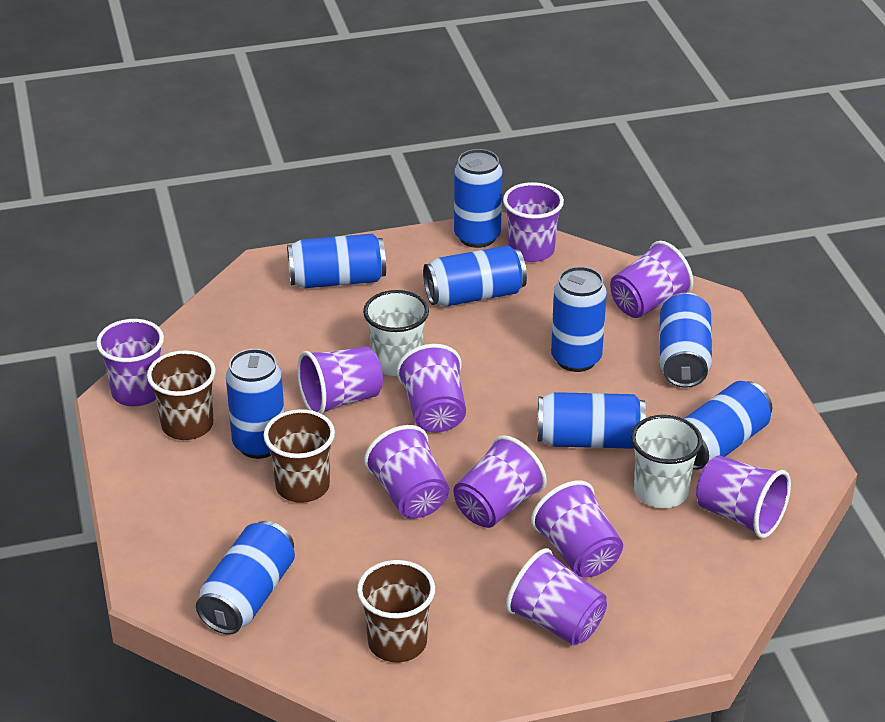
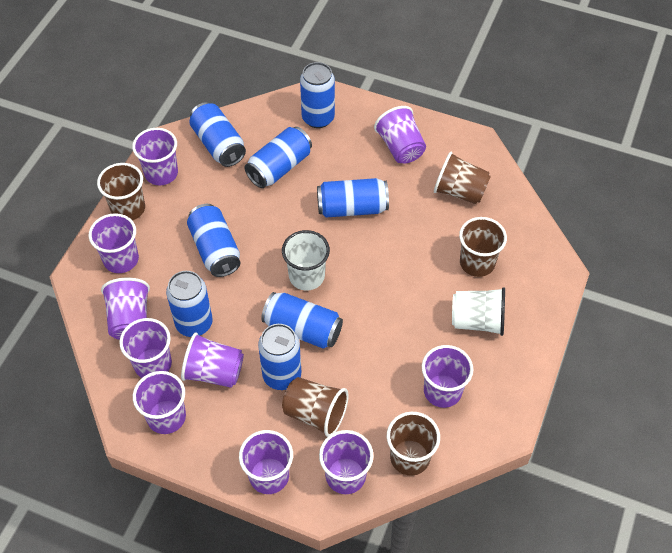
blue can: 9 -> 8
brown cup: 3 -> 5

